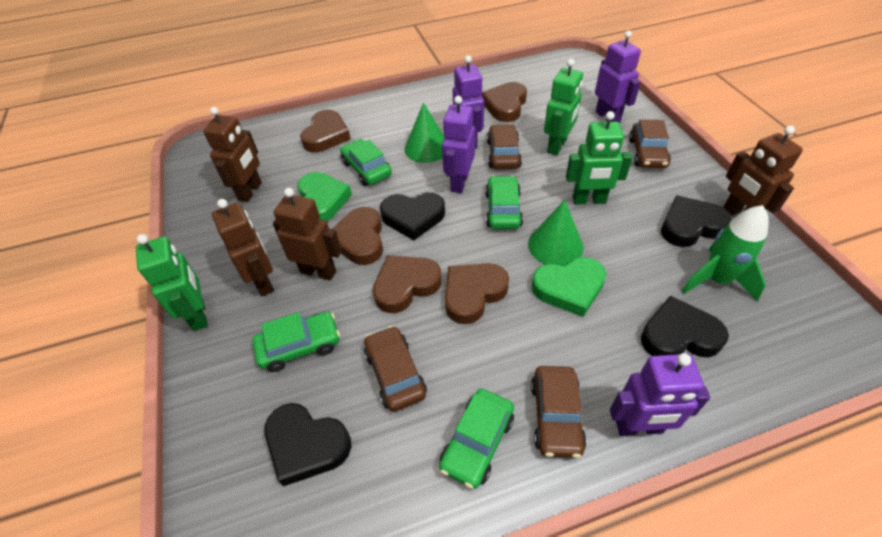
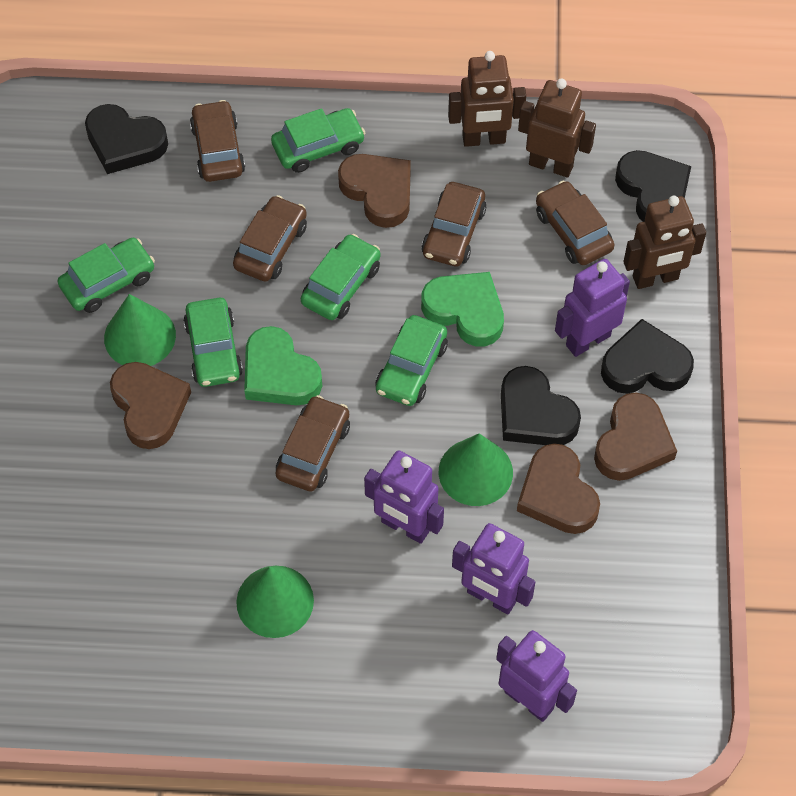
brown car: 4 -> 5
brown heart: 5 -> 4
brown robot: 4 -> 3
green car: 4 -> 5
green cone: 2 -> 3
green robot: 3 -> 0
green rocket: 1 -> 0

